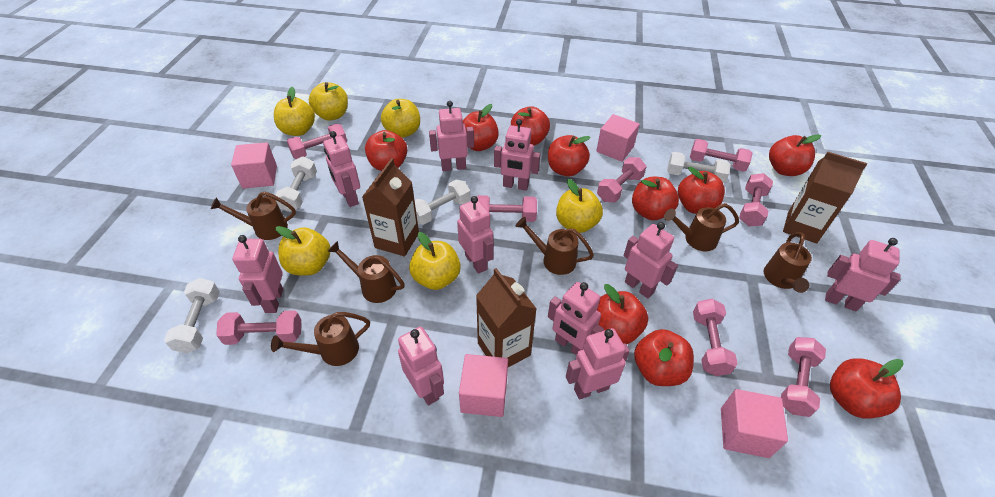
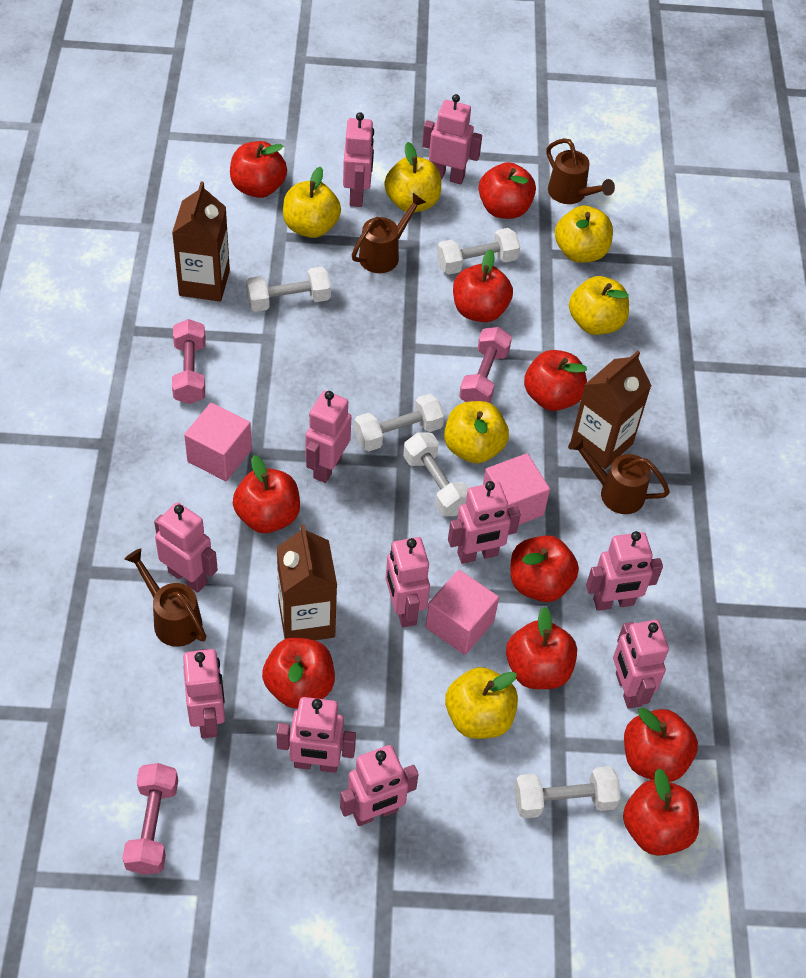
brown watering can: 6 -> 4
pink cube: 4 -> 3
pink dumbbell: 8 -> 3
pink robot: 10 -> 11
white dumbbell: 4 -> 5

